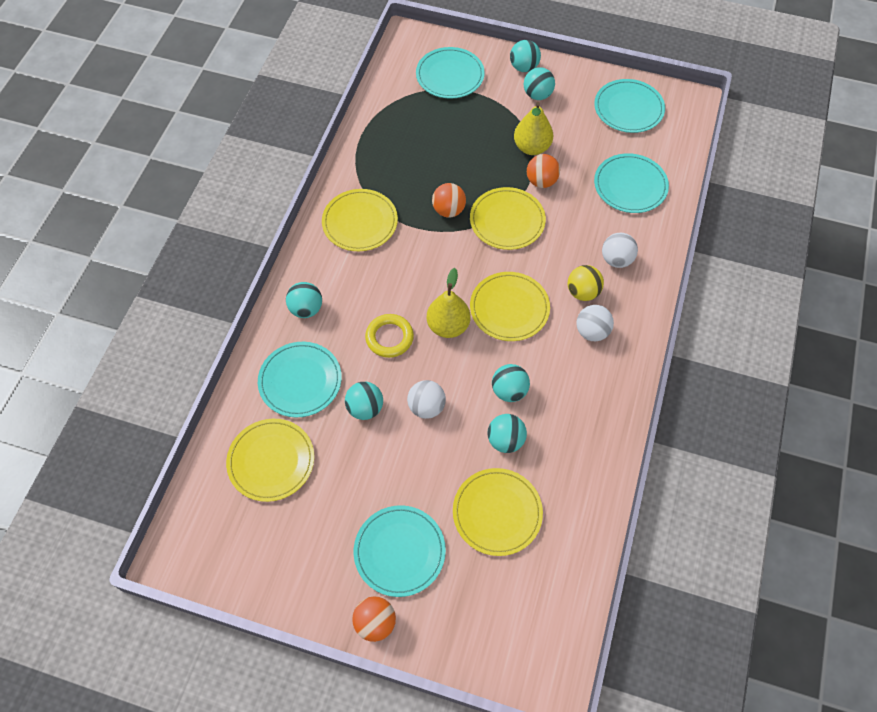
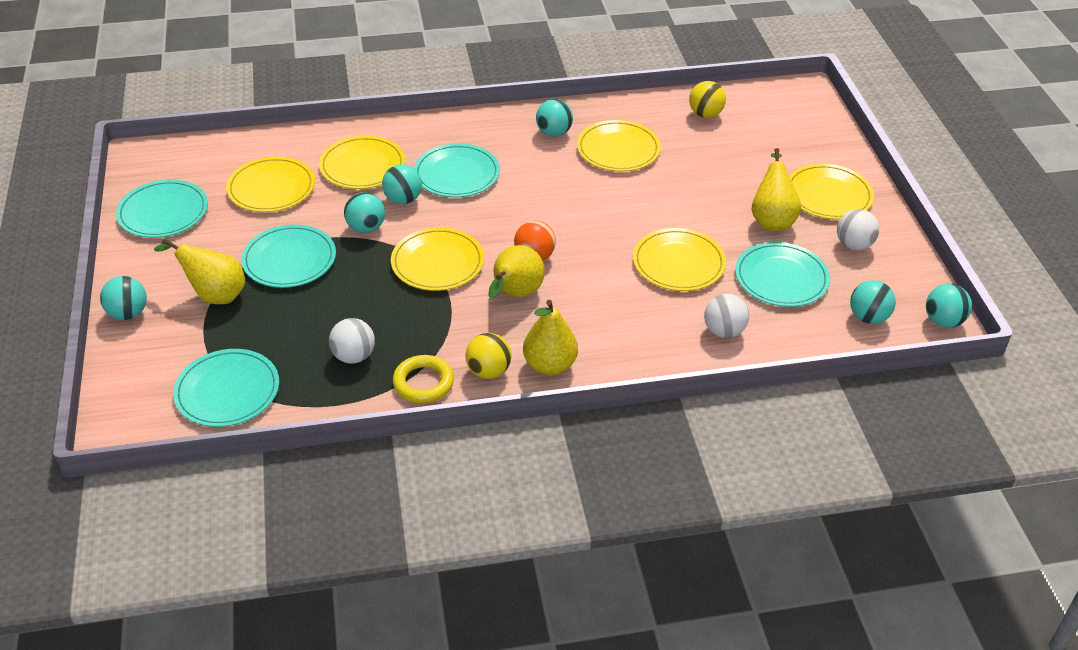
orange ball: 3 -> 1
yellow ball: 1 -> 2
yellow pear: 2 -> 4
yellow plate: 5 -> 6

